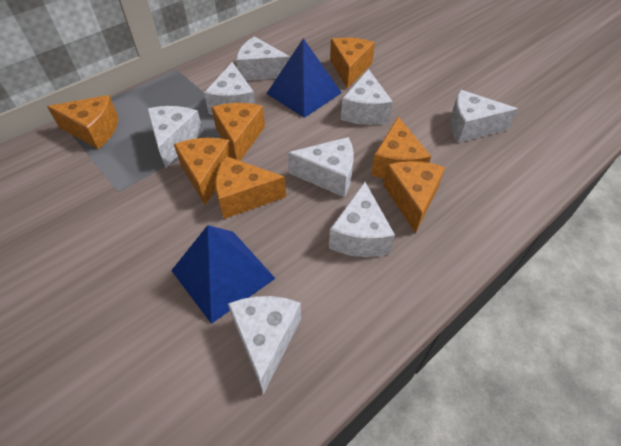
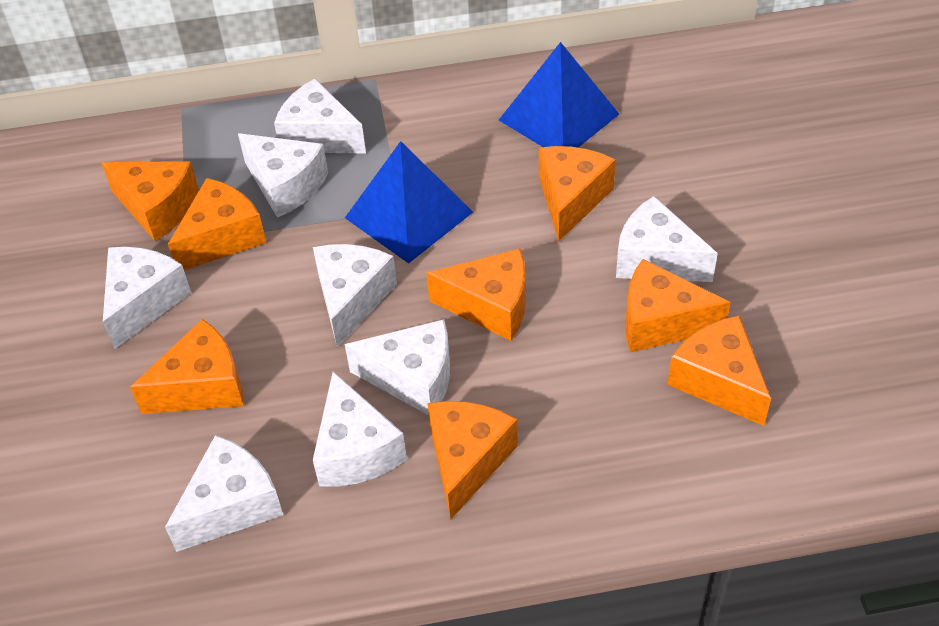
orange cheese: 7 -> 8

